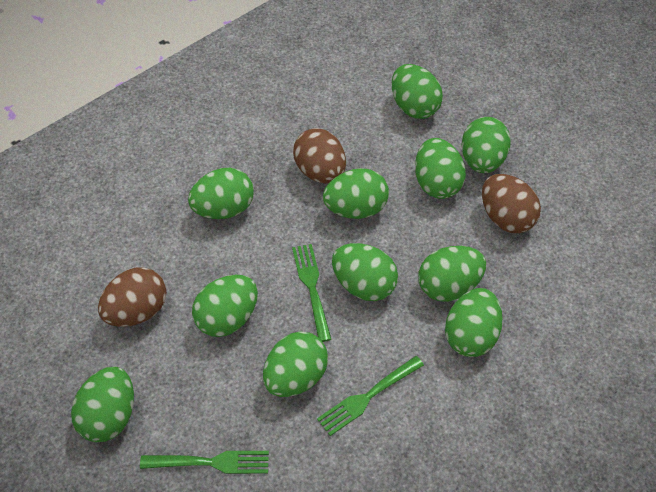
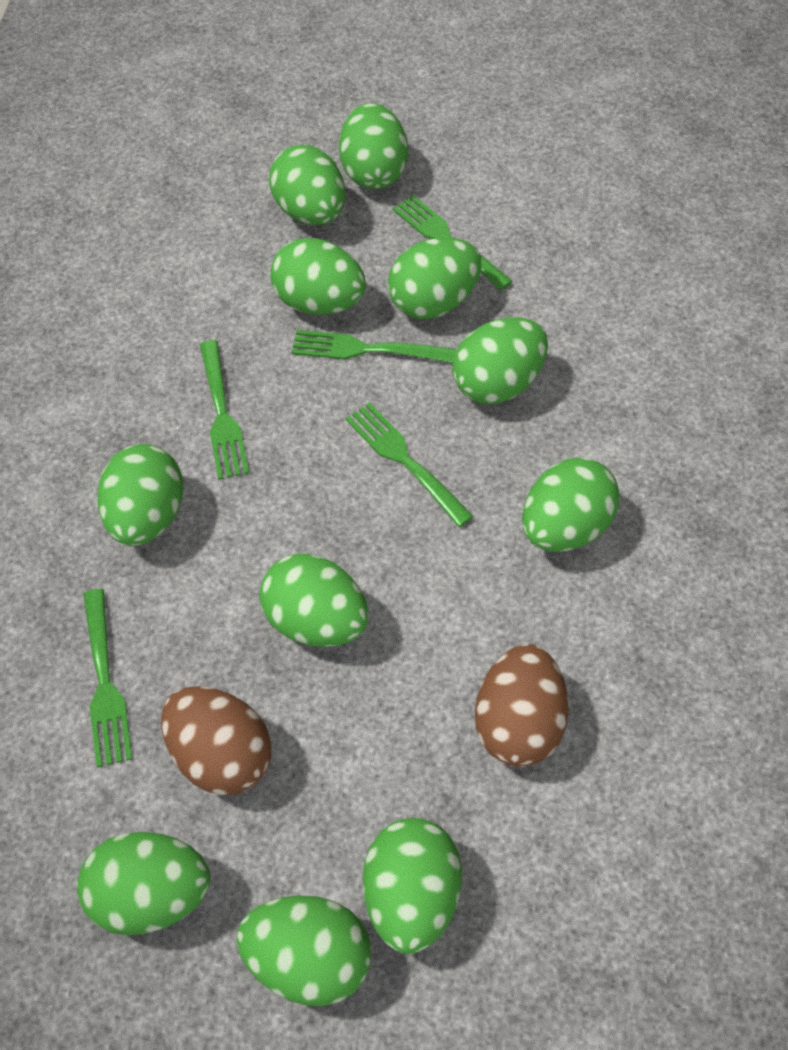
brown egg: 3 -> 2
green fork: 3 -> 5

